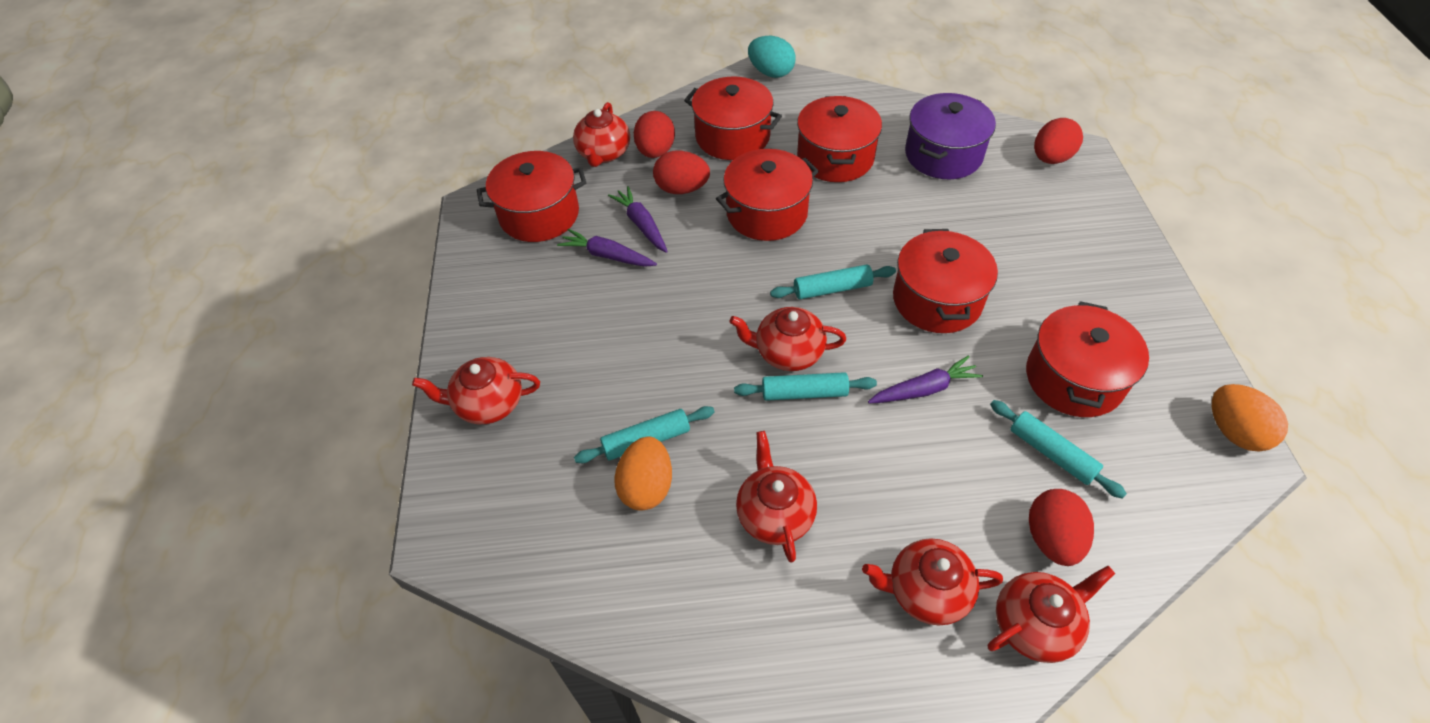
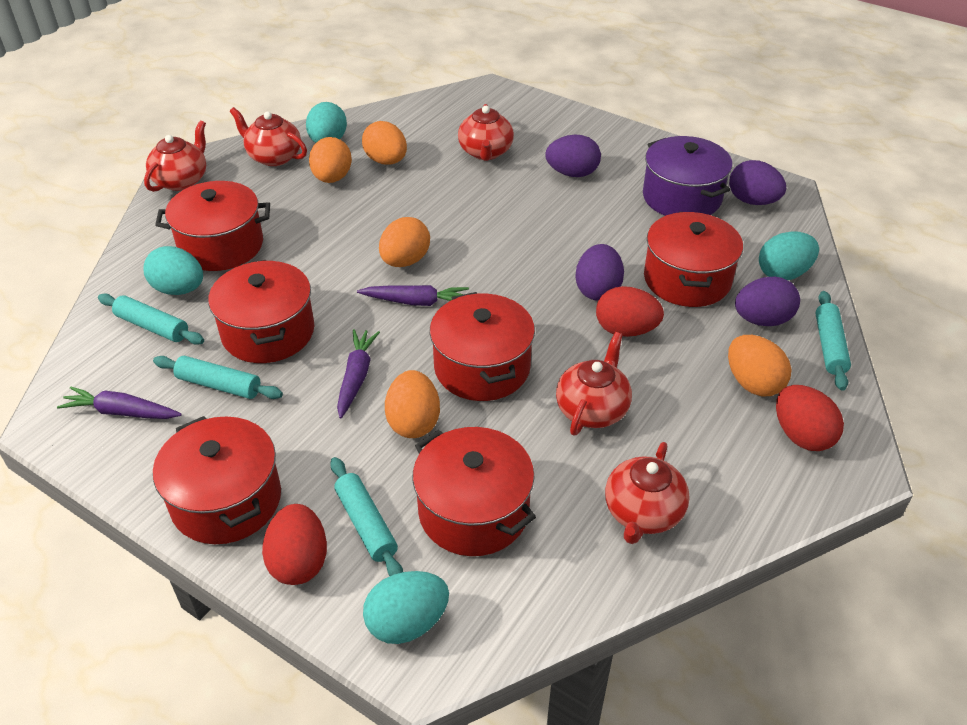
orange egg: 2 -> 5
purple egg: 0 -> 4
red egg: 4 -> 3
red teapot: 6 -> 5
turquoise egg: 1 -> 4

